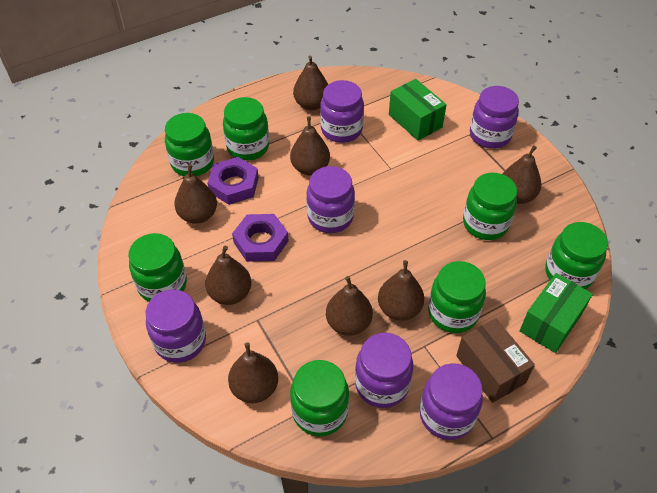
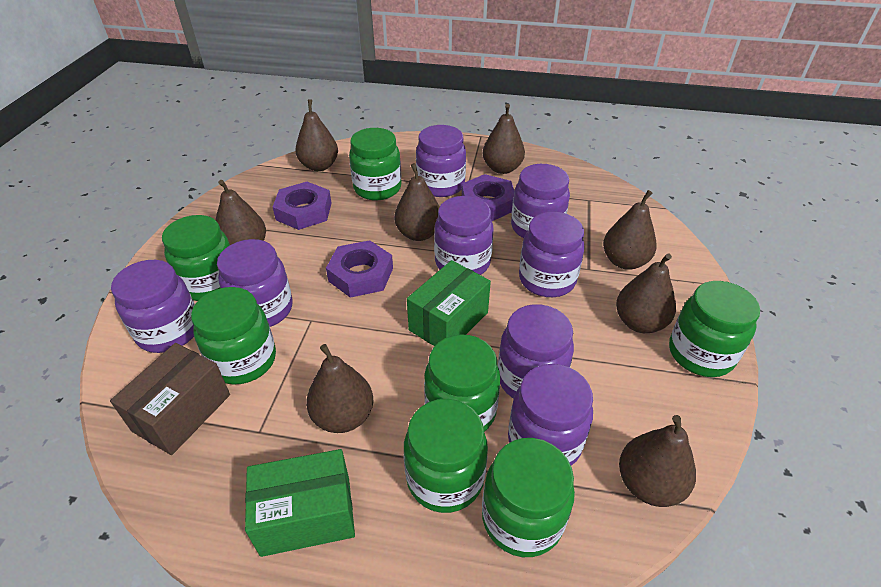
purple jar: 6 -> 8
purple nut: 2 -> 3

